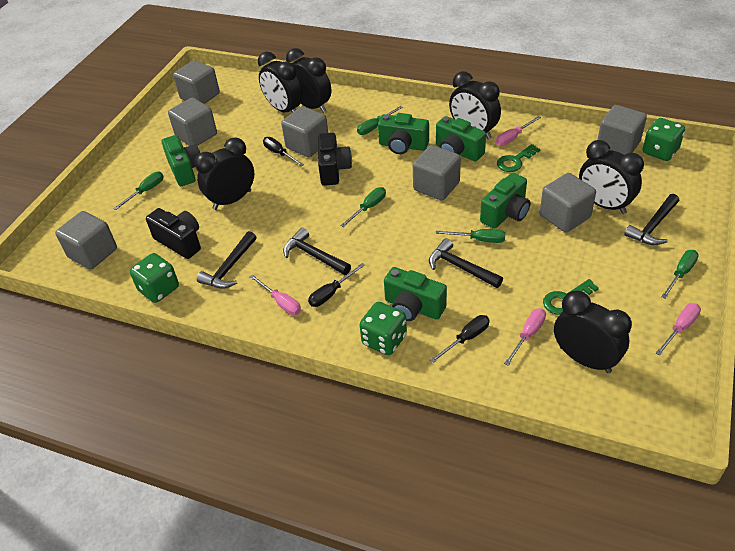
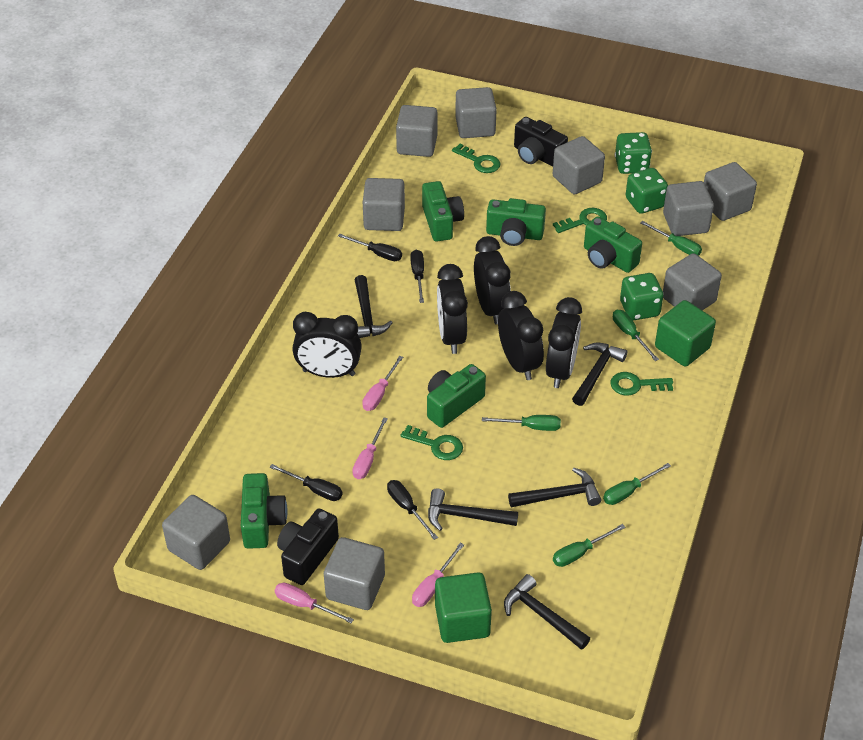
black clock: 6 -> 5
black hammer: 4 -> 5
black screwdriver: 3 -> 4
green cube: 0 -> 2
green key: 2 -> 4
grey cube: 7 -> 9

